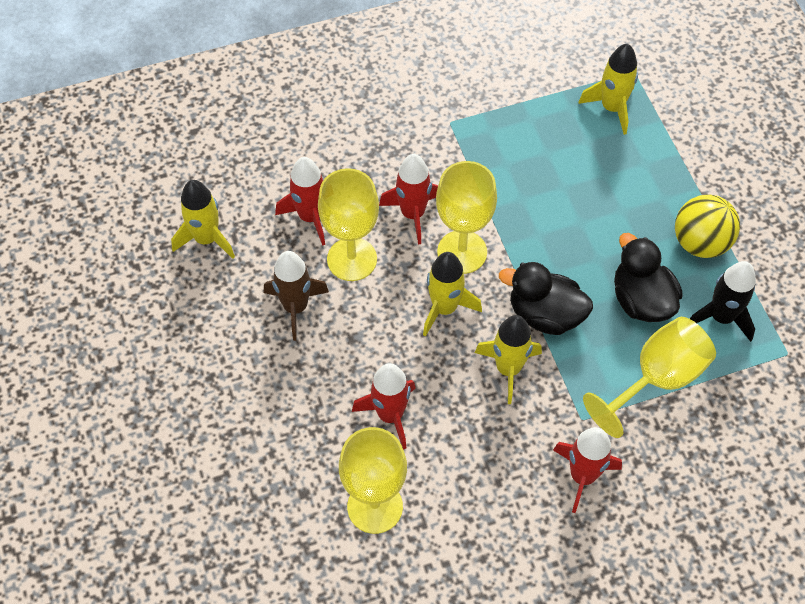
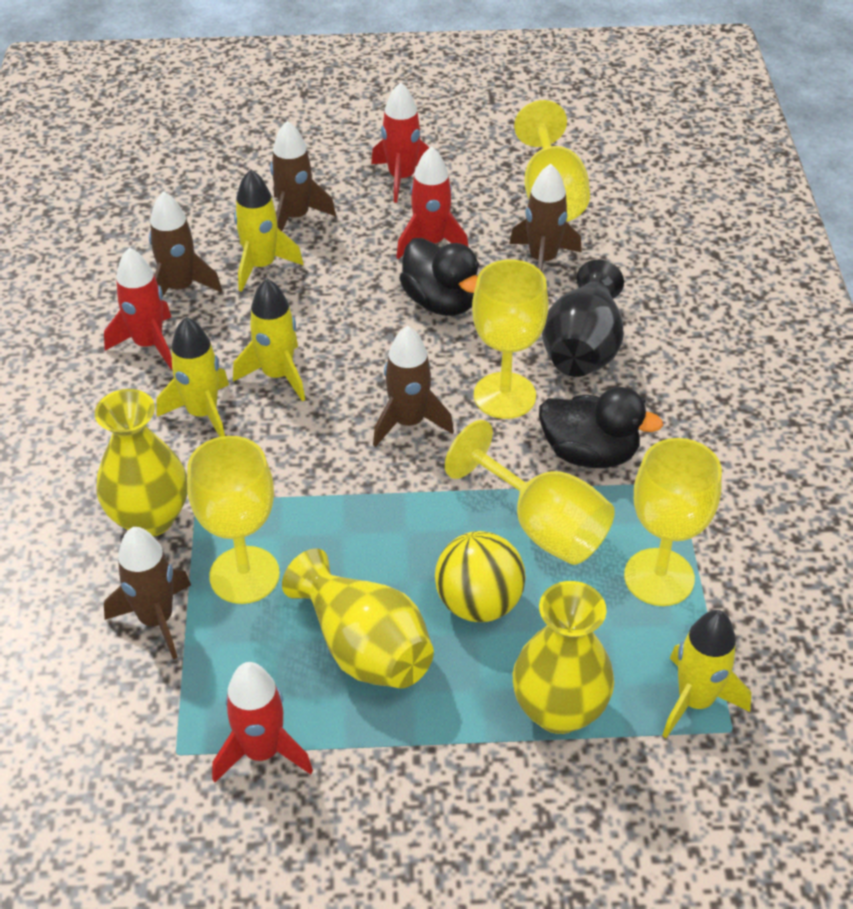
black rocket: 1 -> 0
black vase: 0 -> 1
brown rocket: 1 -> 5
yellow goblet: 4 -> 5
yellow vase: 0 -> 3

